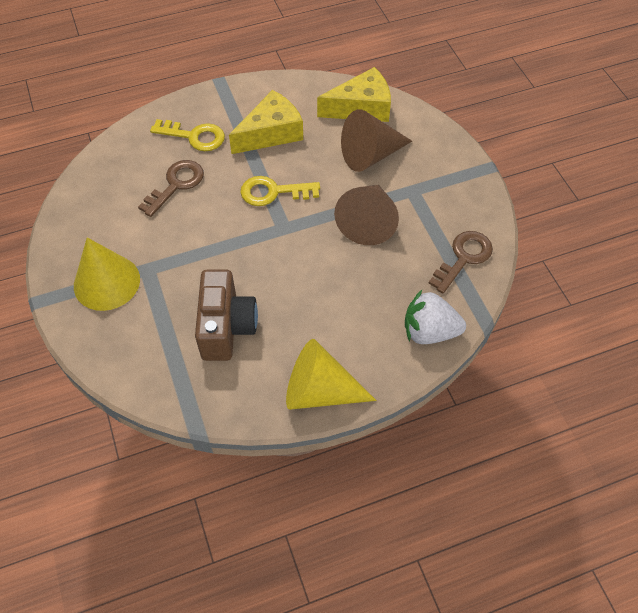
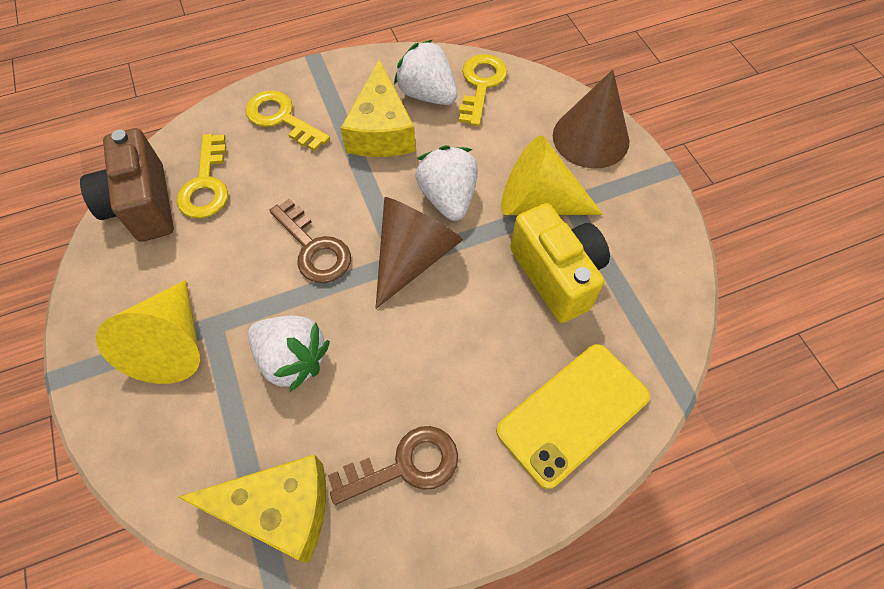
white strawberry: 1 -> 3
yellow camera: 0 -> 1
yellow key: 2 -> 3
yellow phone: 0 -> 1

